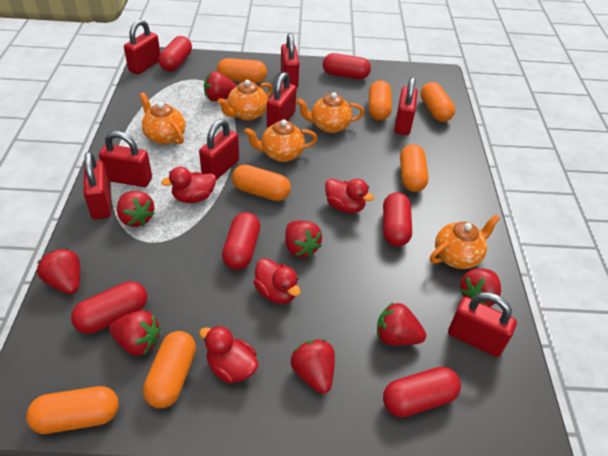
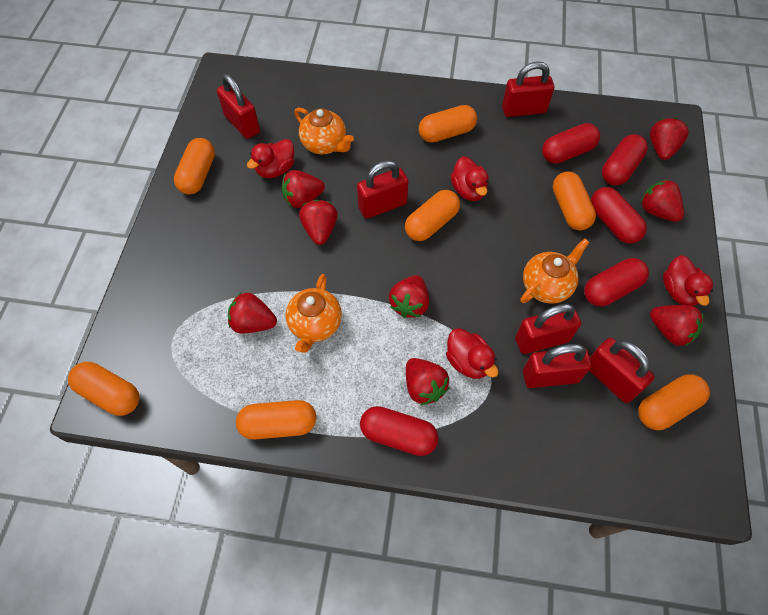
orange teapot: 5 -> 3
red capsule: 6 -> 5
red padlock: 8 -> 6

